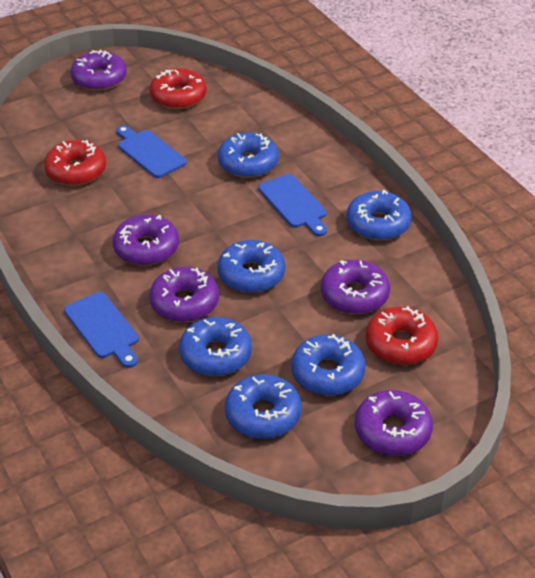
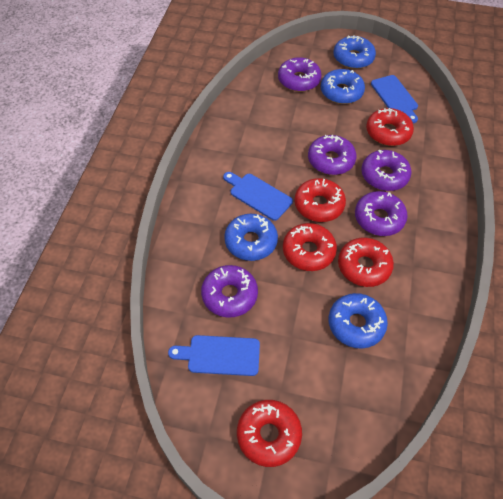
blue donut: 6 -> 4
red donut: 3 -> 5

